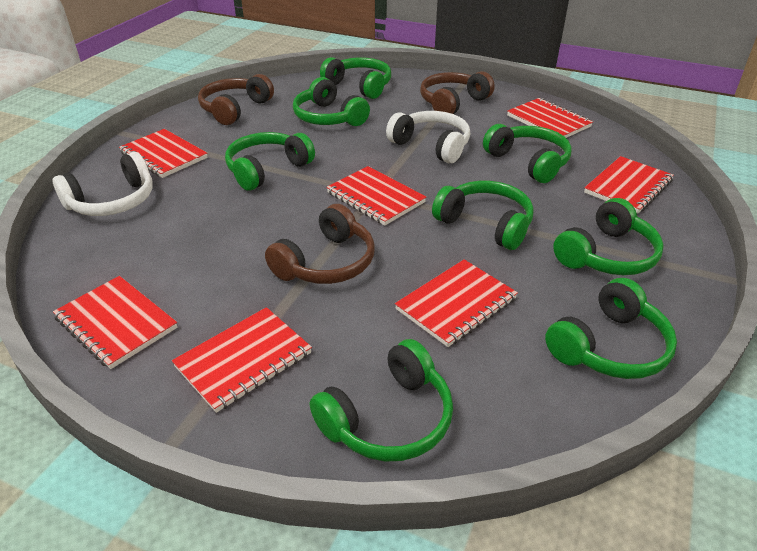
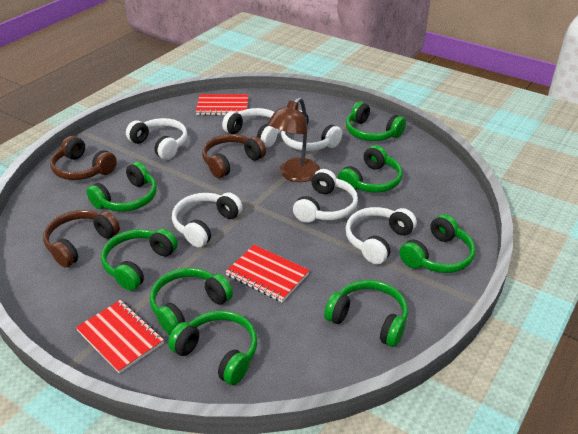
brown lamp: 0 -> 1
red notebook: 7 -> 3
white headphones: 2 -> 6

